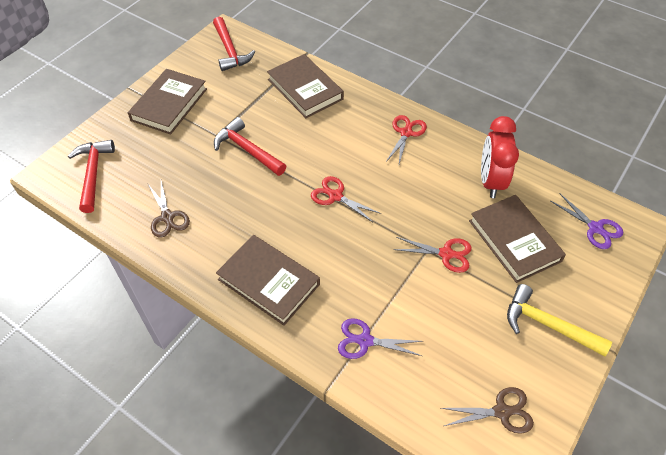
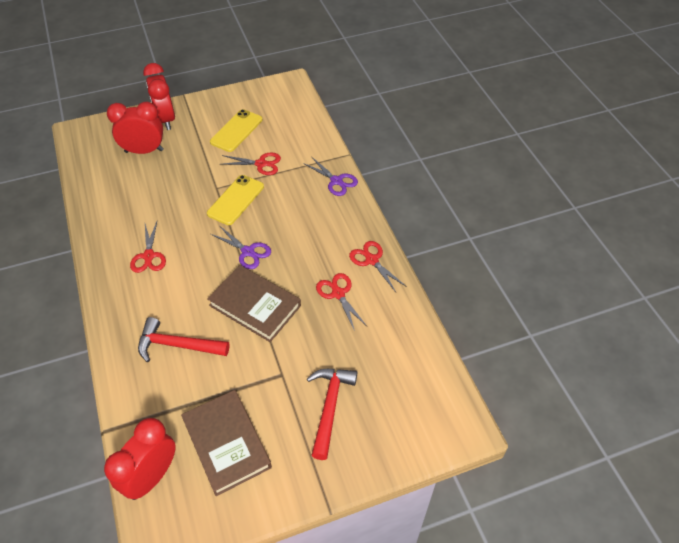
brown book: 4 -> 2
brown scissors: 2 -> 0
red clock: 1 -> 3
red hammer: 3 -> 2
red scissors: 3 -> 4
yellow hammer: 1 -> 0
yellow phone: 0 -> 2

